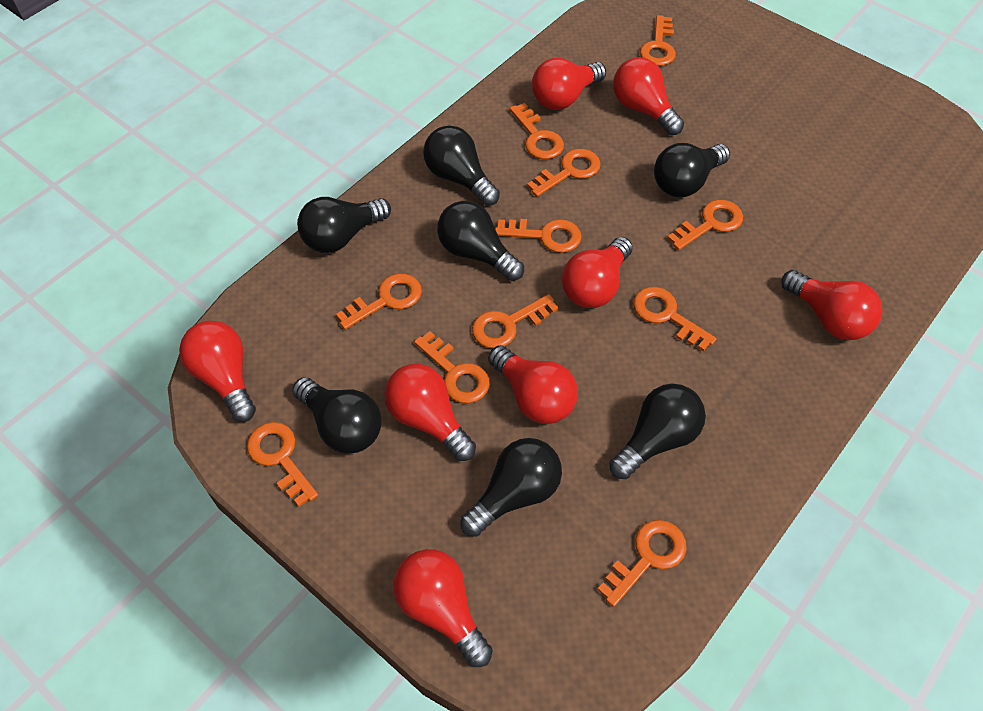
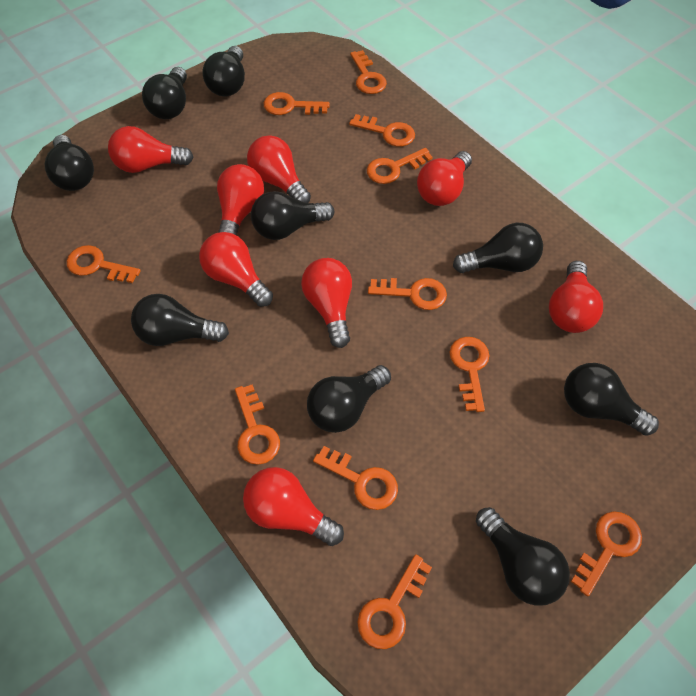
black light bulb: 7 -> 9

